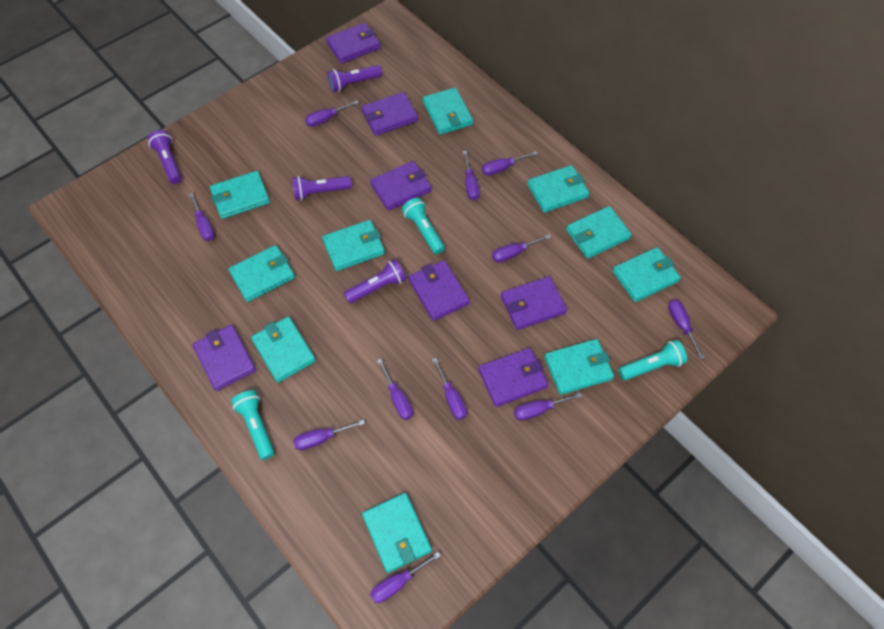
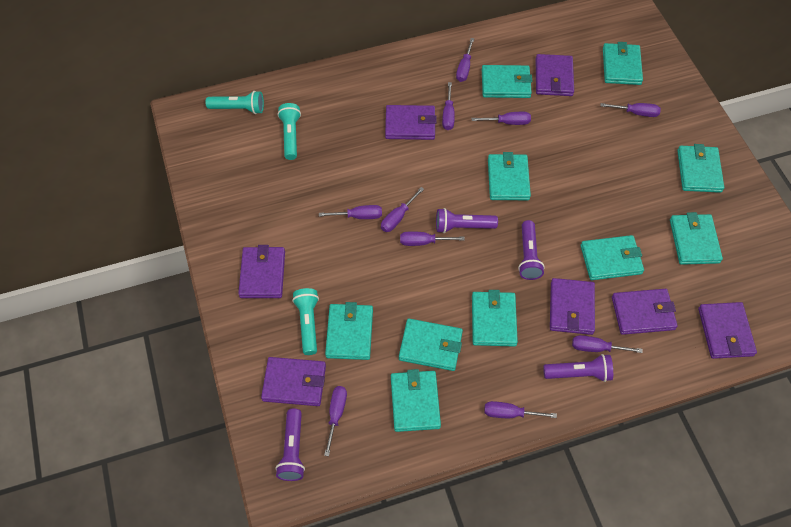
purple screwdriver: 11 -> 10

